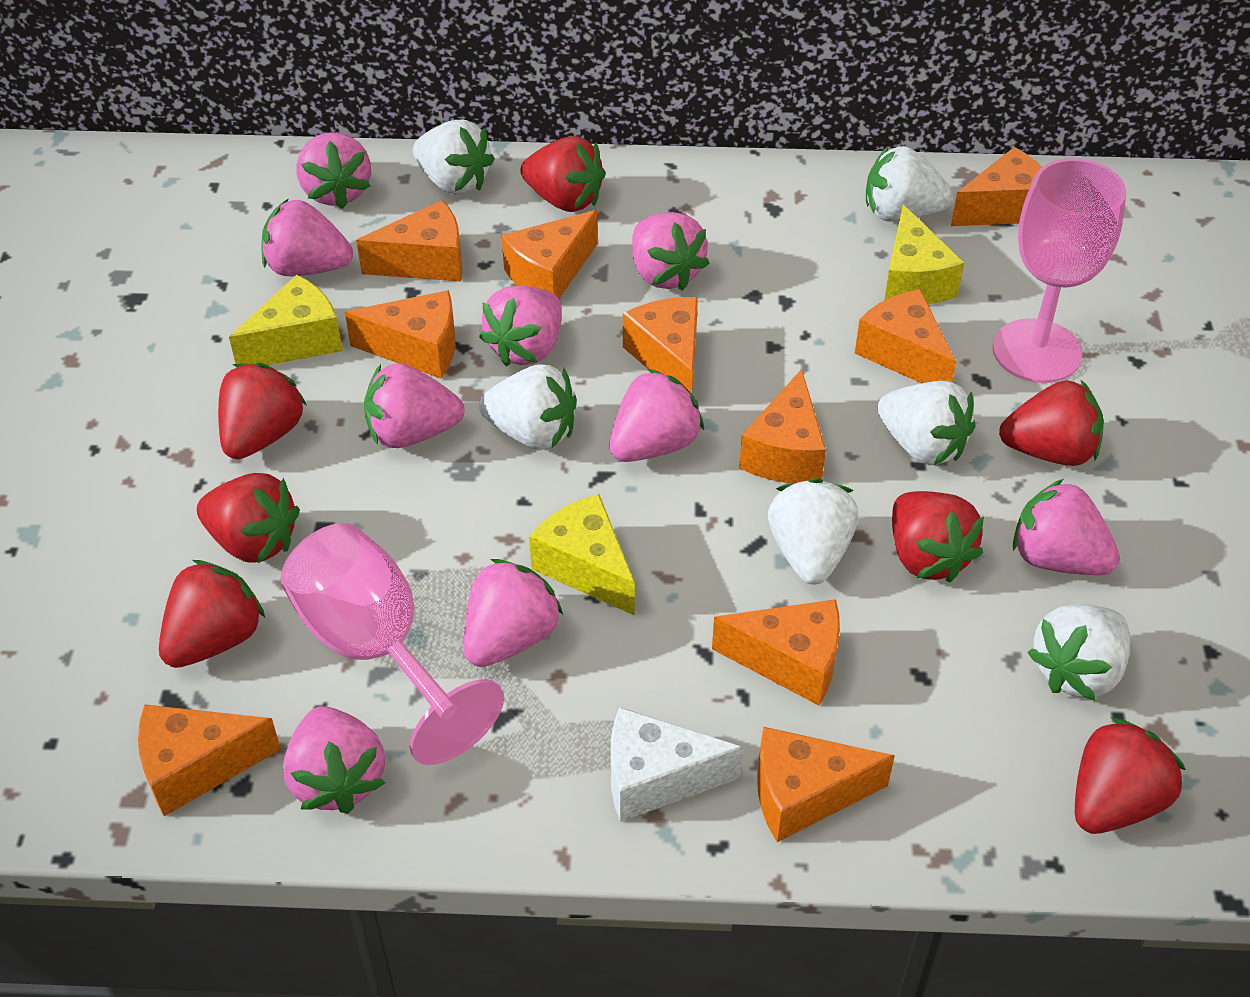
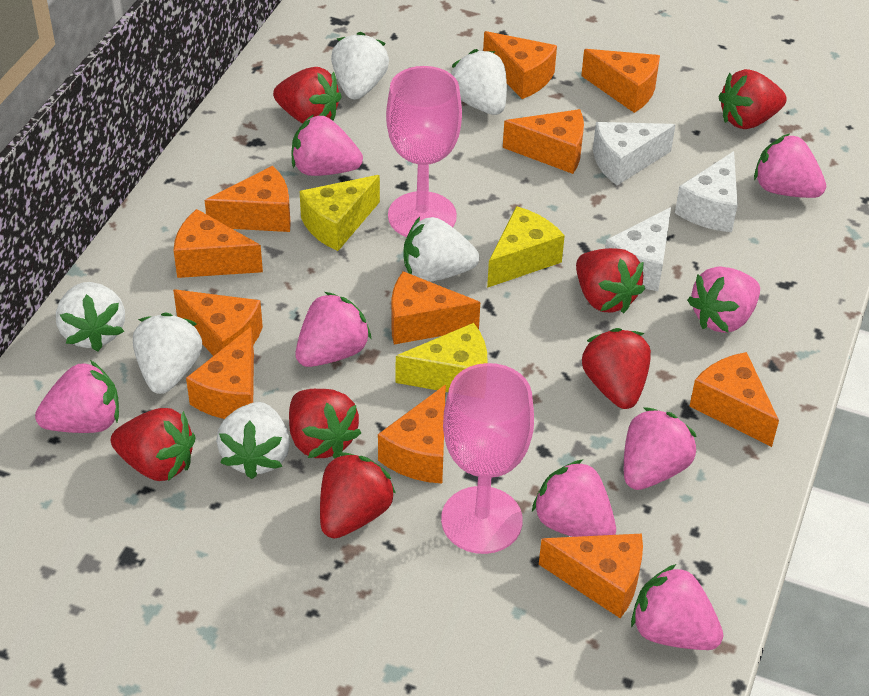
orange cheese: 10 -> 11
pink strawberry: 9 -> 8
white cheese: 1 -> 3

